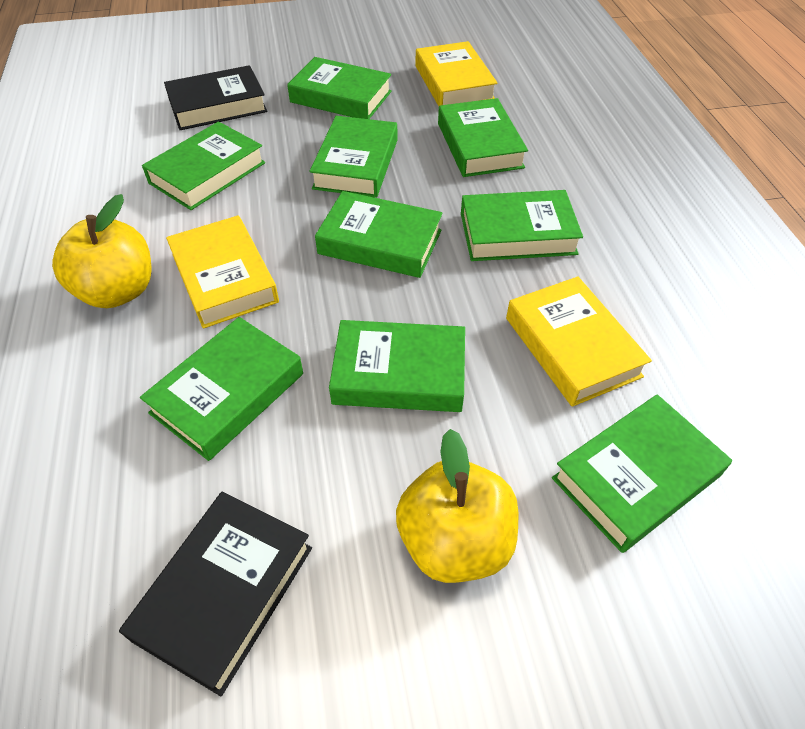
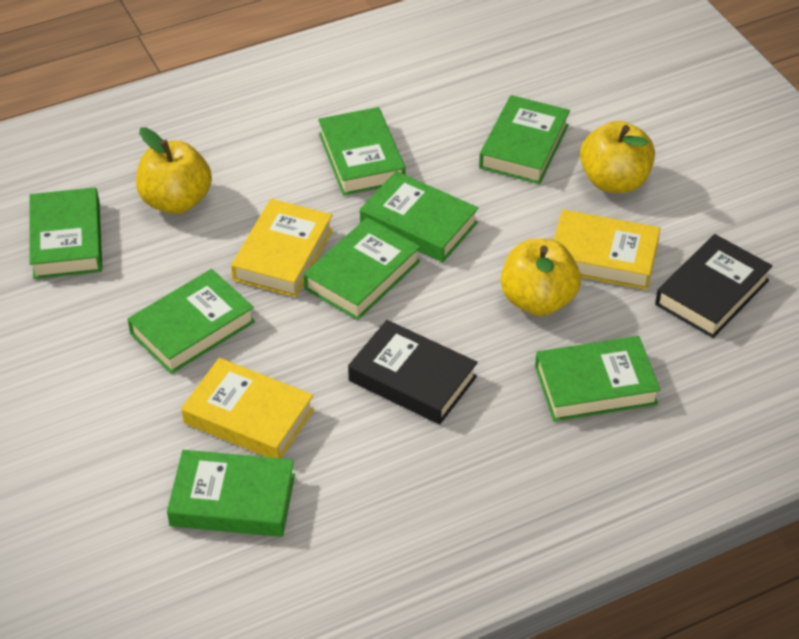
green book: 9 -> 8
yellow apple: 2 -> 3

